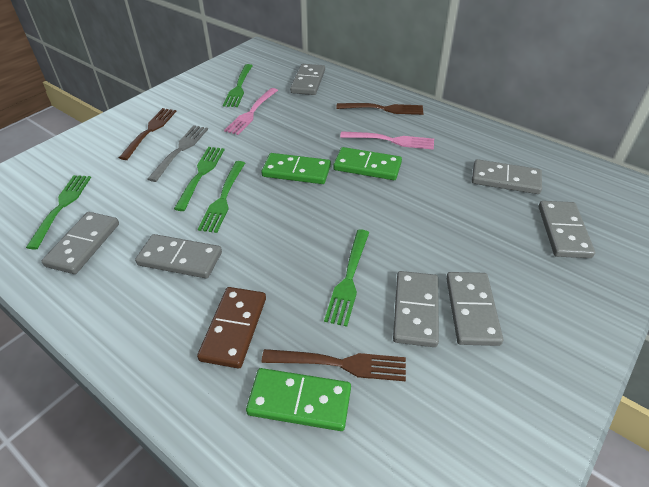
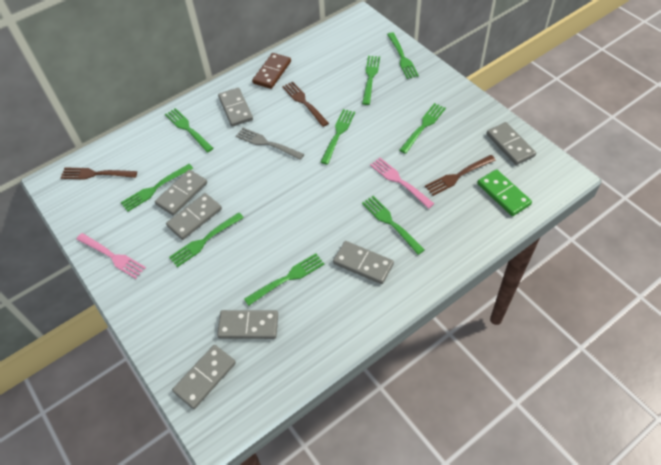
green domino: 3 -> 1
green fork: 5 -> 9

